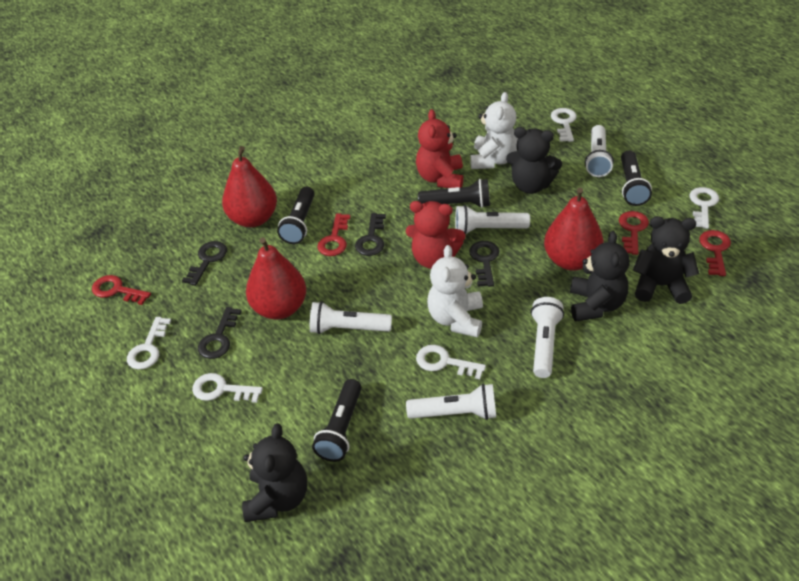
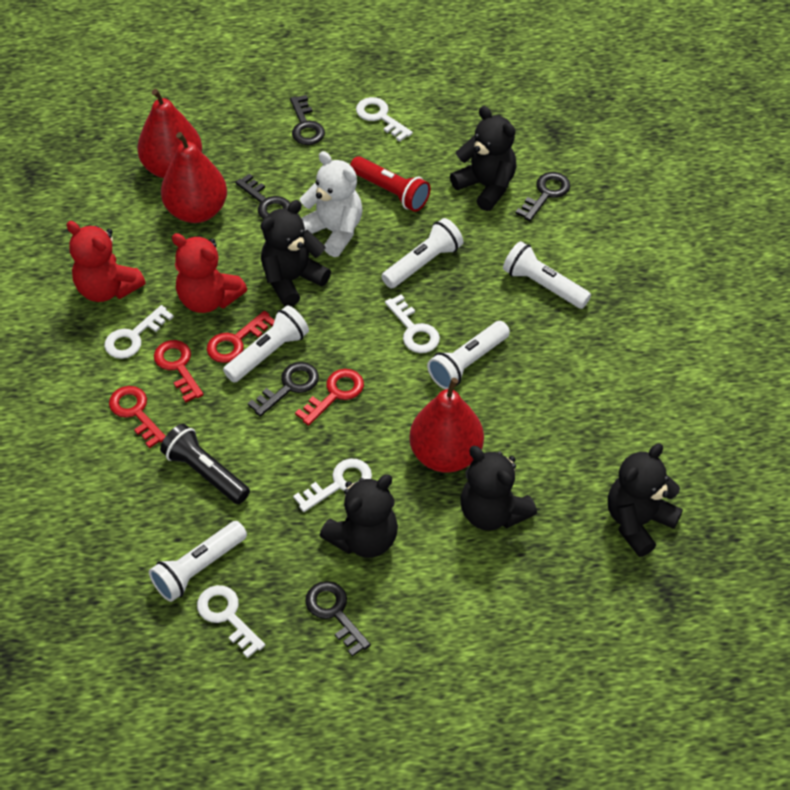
black flashlight: 4 -> 1
black key: 4 -> 5
black teddy bear: 4 -> 5
red flashlight: 0 -> 1
white teddy bear: 2 -> 1

